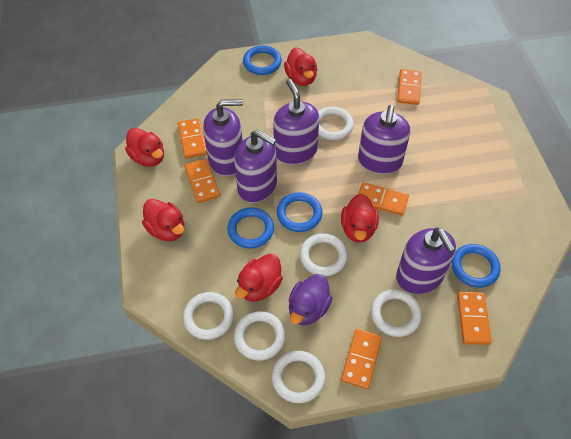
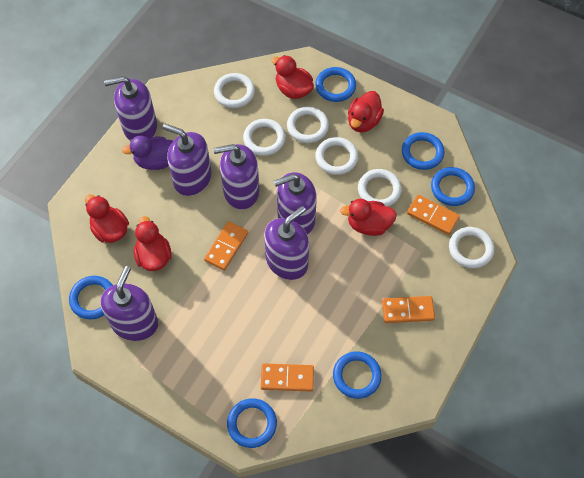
blue ring: 4 -> 6
orange domino: 6 -> 4
purple soap dispenser: 5 -> 6

